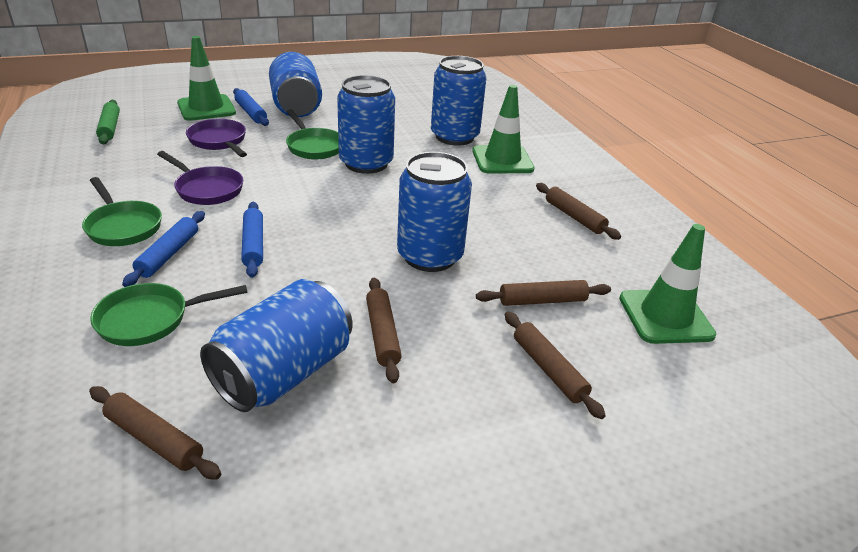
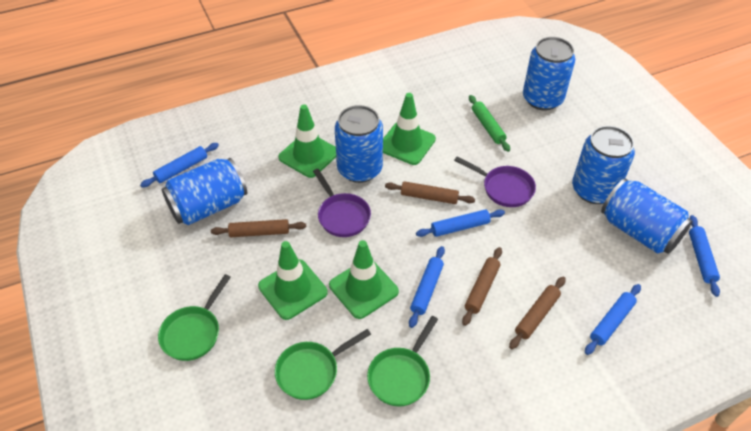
blue rolling pin: 3 -> 5
brown rolling pin: 5 -> 4
green traffic cone: 3 -> 4

